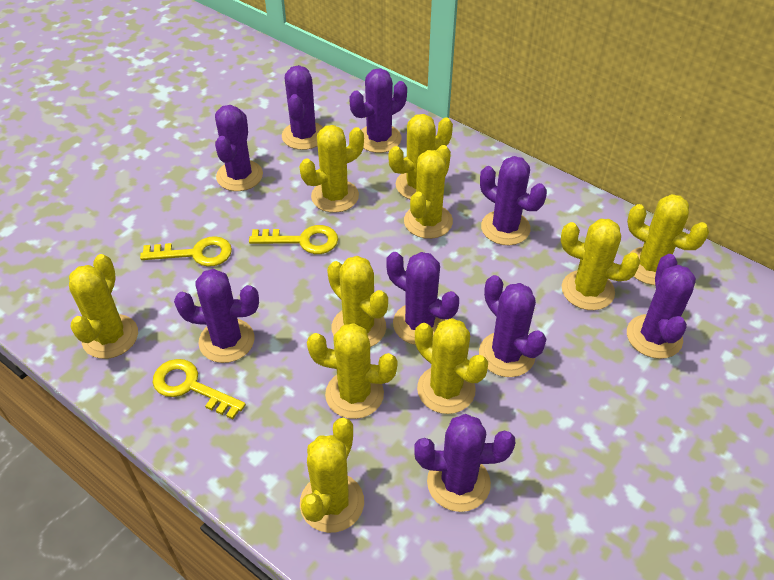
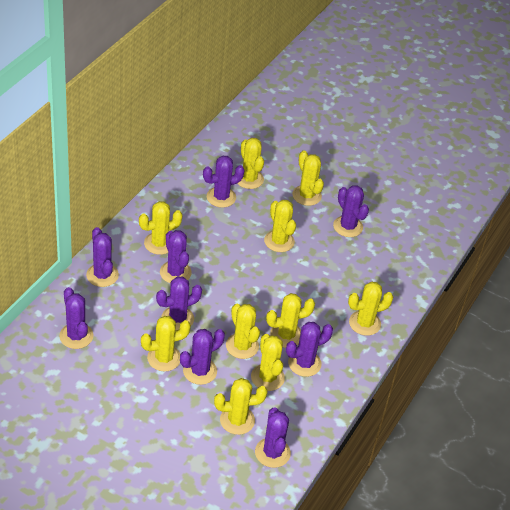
yellow key: 3 -> 0

